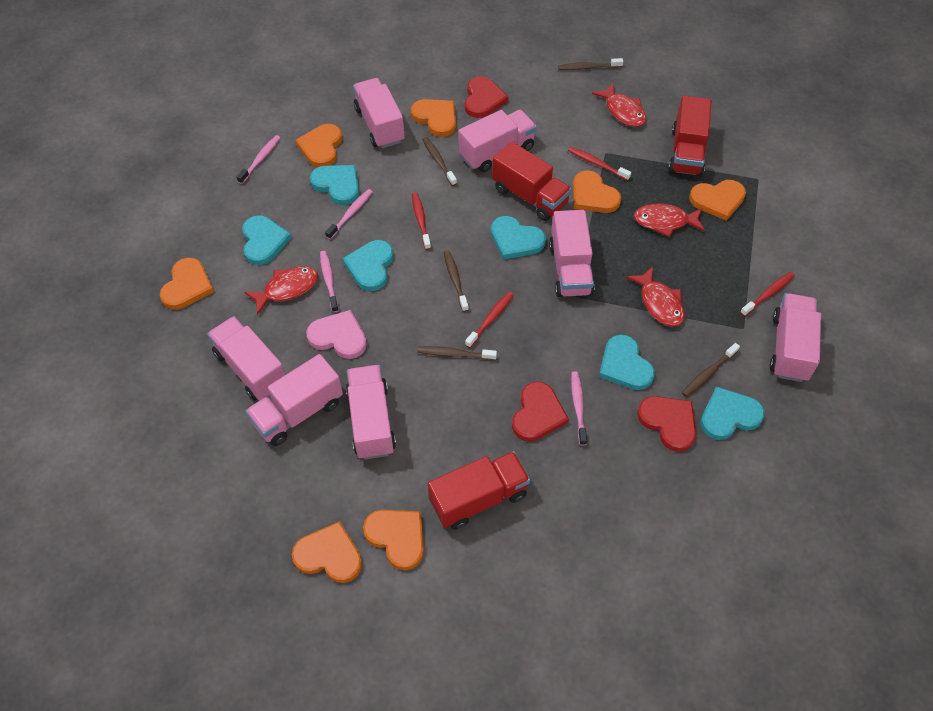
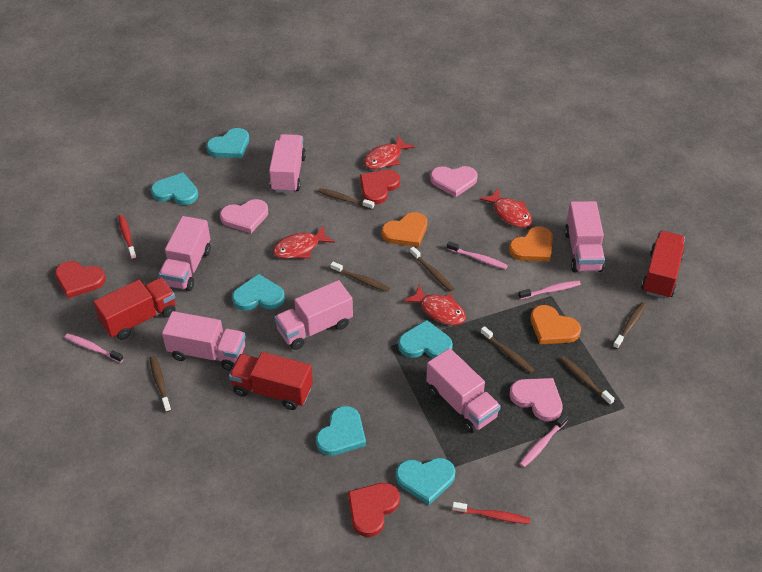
brown toothbrush: 5 -> 7
orange heart: 7 -> 3
pink heart: 1 -> 3
pink truck: 7 -> 6
red toothbrush: 4 -> 2

